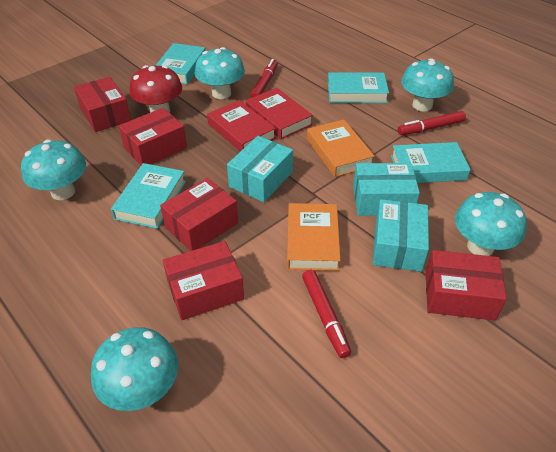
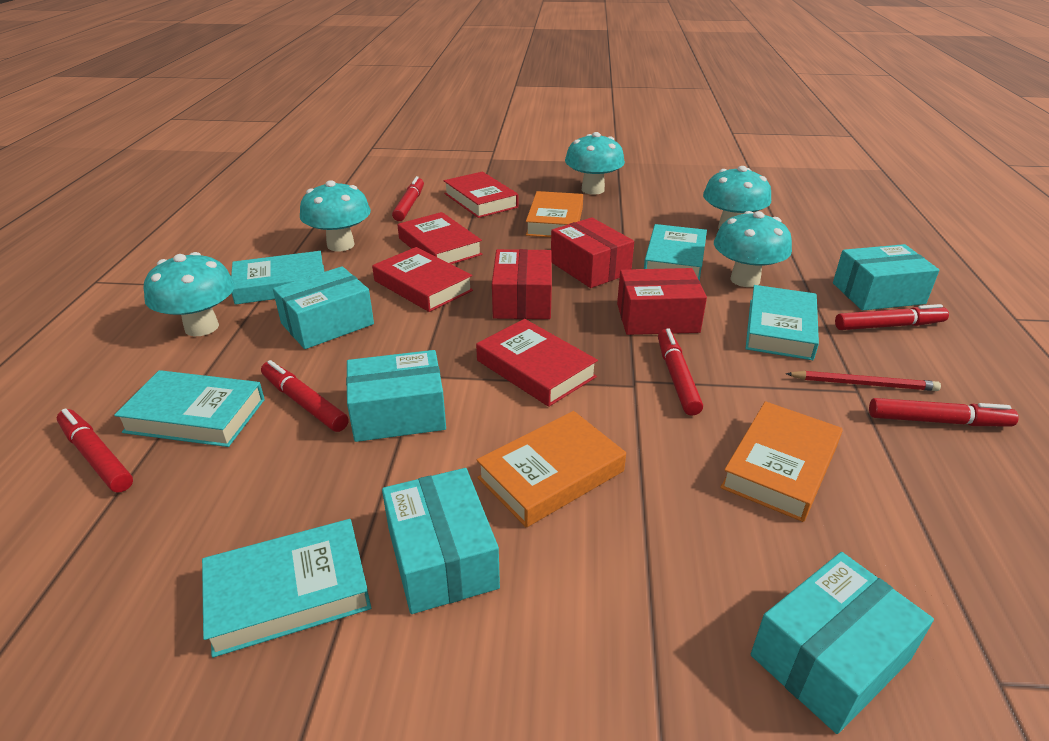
orange book: 2 -> 3
red book: 2 -> 4
red box: 5 -> 3
red marker: 3 -> 6
red mushroom: 1 -> 0
red pencil: 0 -> 1
turquoise book: 4 -> 5
turquoise box: 3 -> 5

